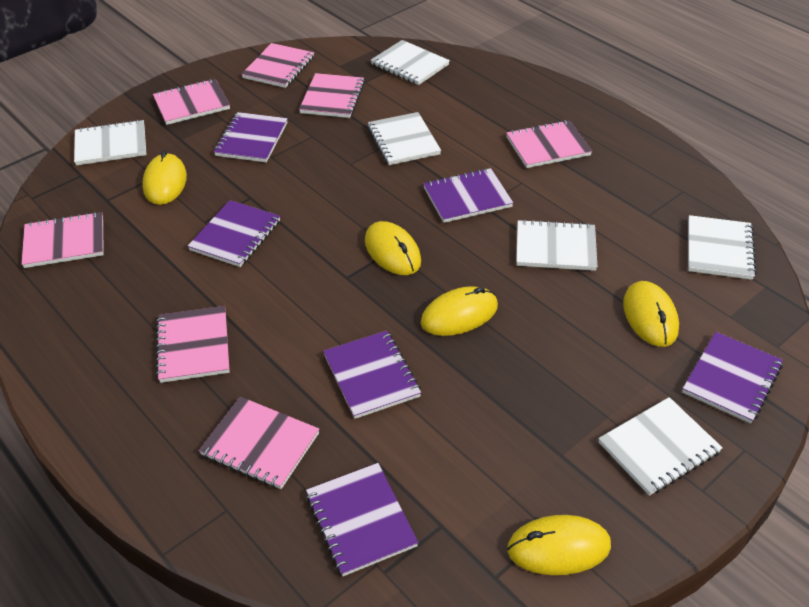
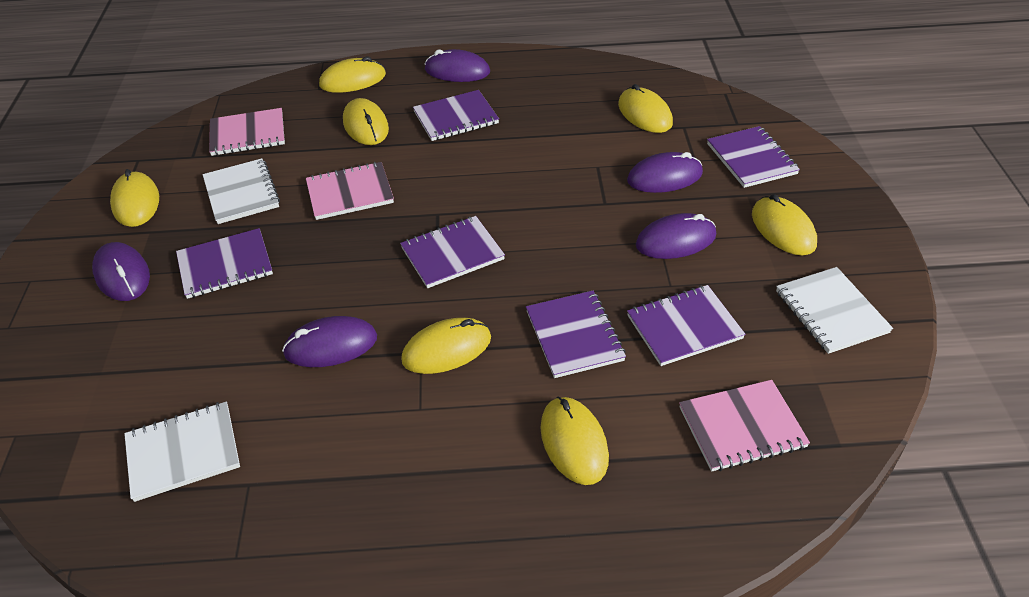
pink notebook: 7 -> 3
purple mouse: 0 -> 5
white notebook: 6 -> 3
yellow mouse: 5 -> 7

